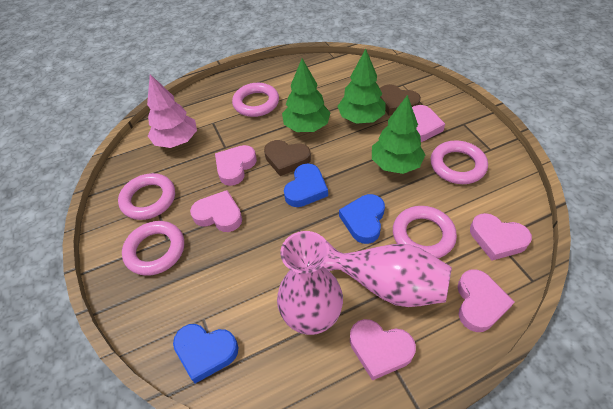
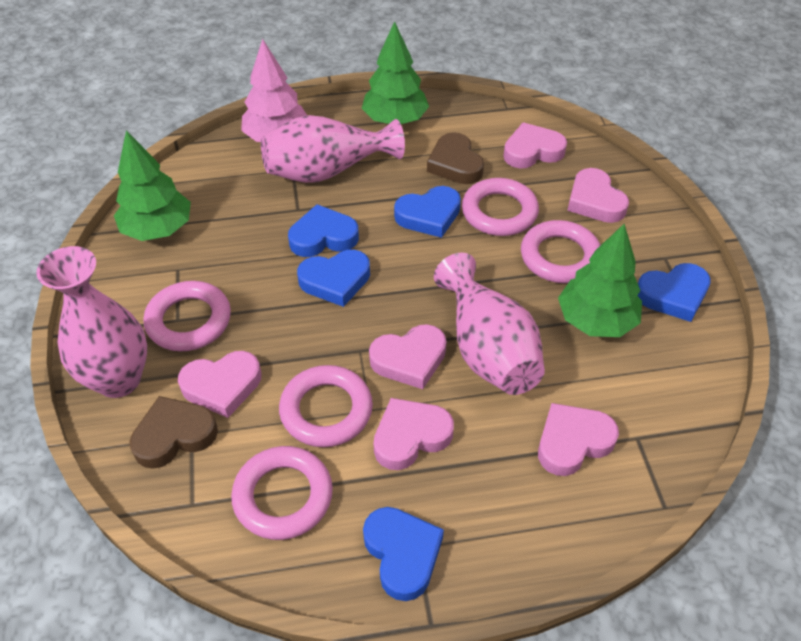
blue heart: 3 -> 5
pink vase: 2 -> 3

